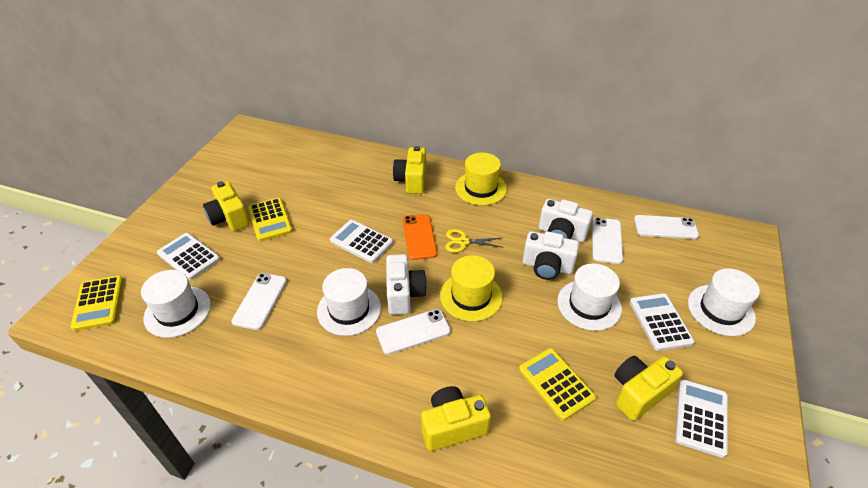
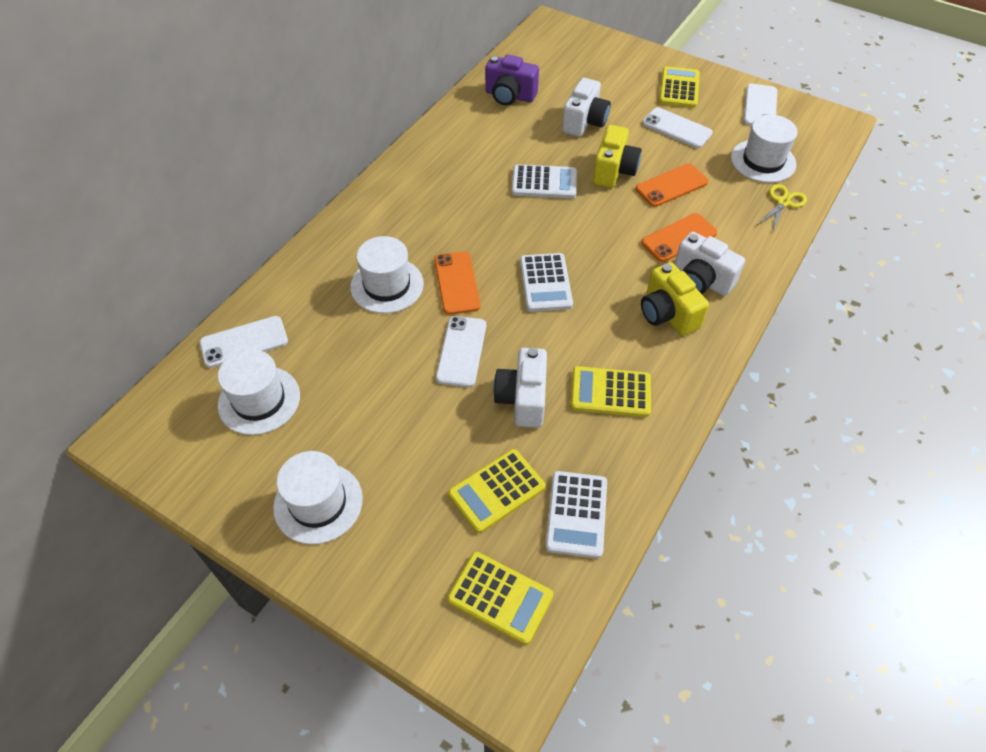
orange phone: 1 -> 3
purple camera: 0 -> 1
white calculator: 4 -> 3
yellow calculator: 3 -> 4
yellow camera: 4 -> 2
yellow hat: 2 -> 0

